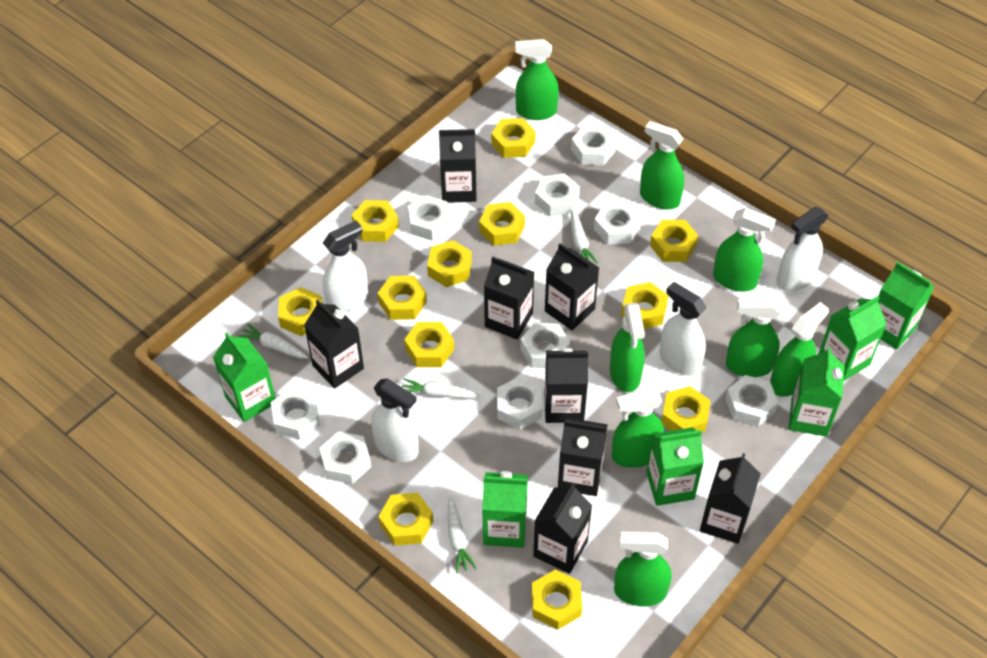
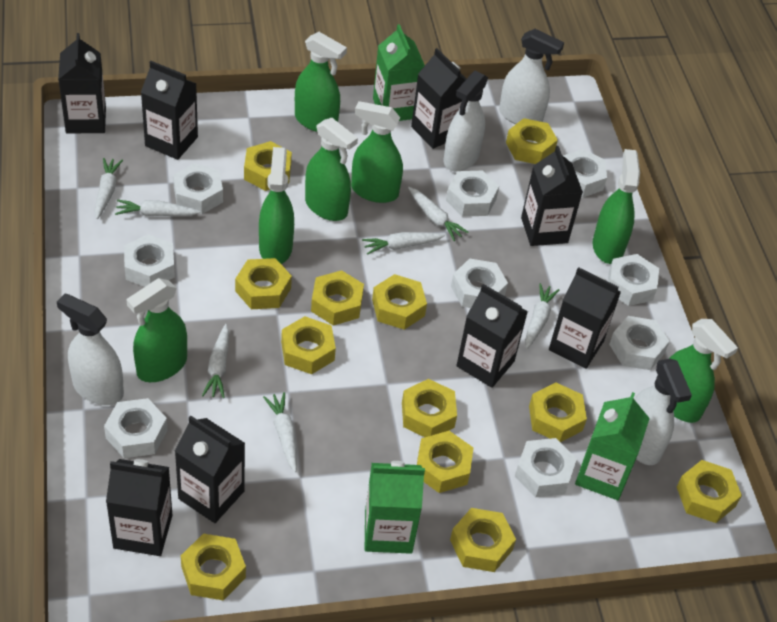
green carton: 6 -> 3
green spray bottle: 8 -> 7
white carrot: 4 -> 7

